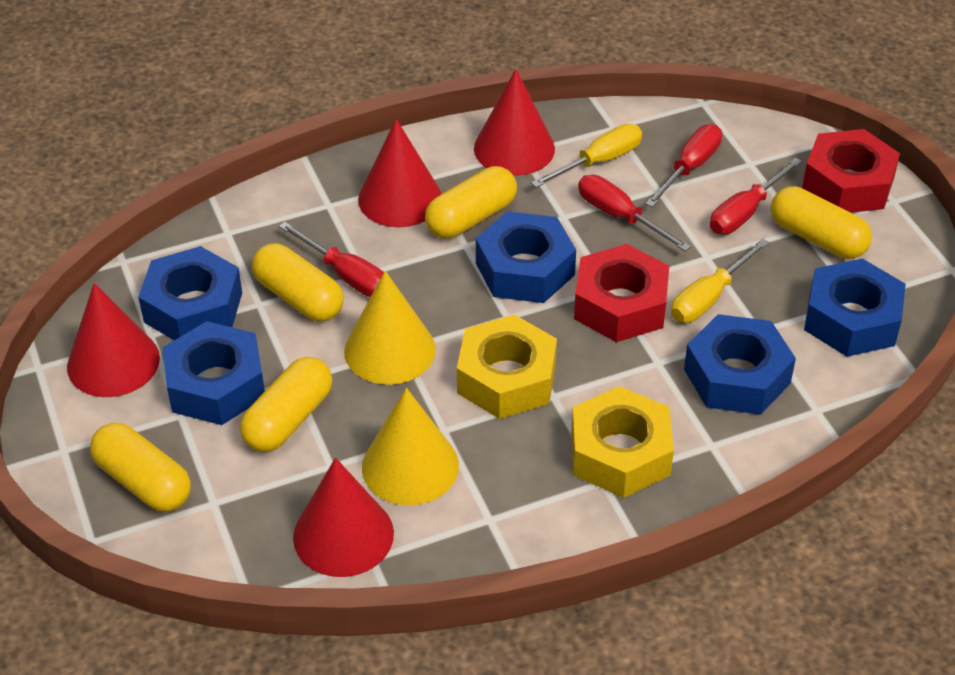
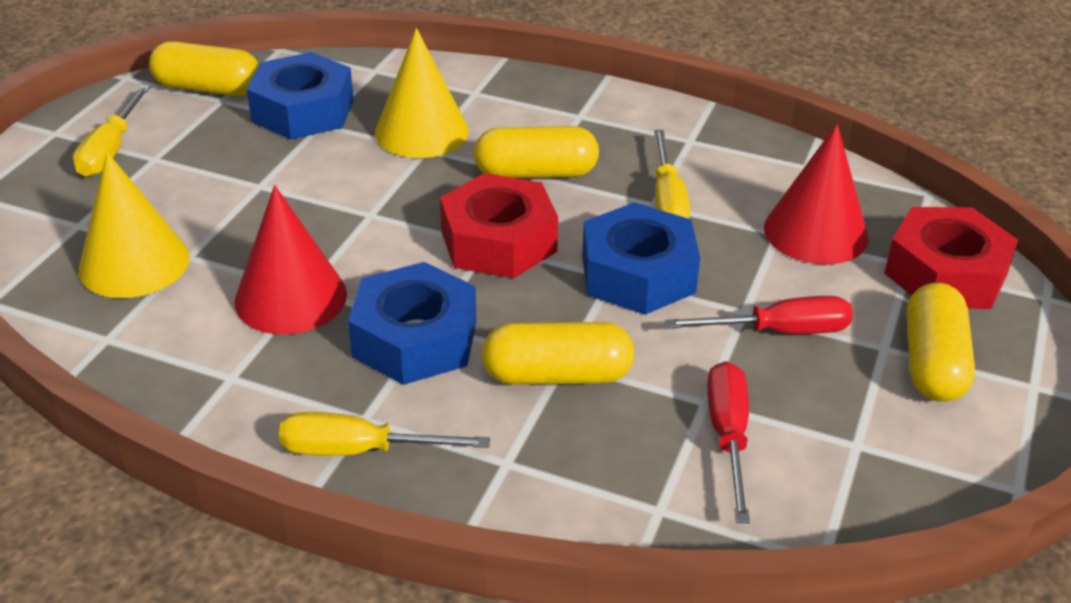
blue nut: 5 -> 3
red cone: 4 -> 2
red screwdriver: 4 -> 2
yellow capsule: 5 -> 4
yellow nut: 2 -> 0
yellow screwdriver: 2 -> 3

